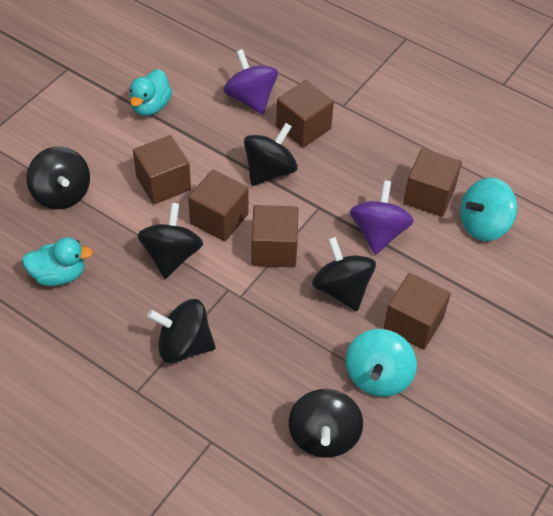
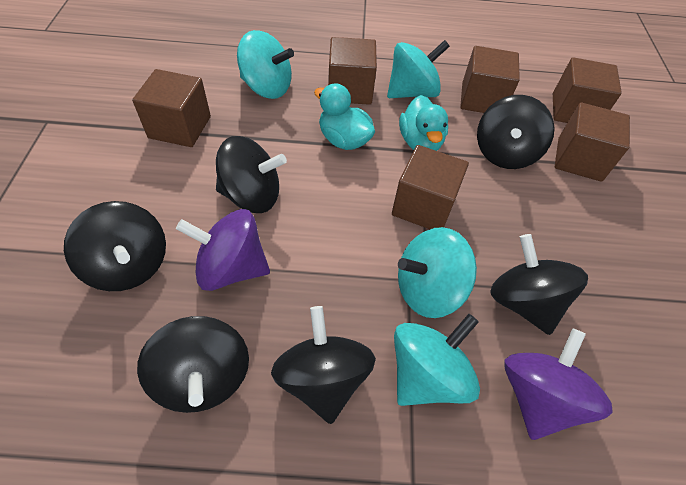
turquoise spinning top: 2 -> 4

